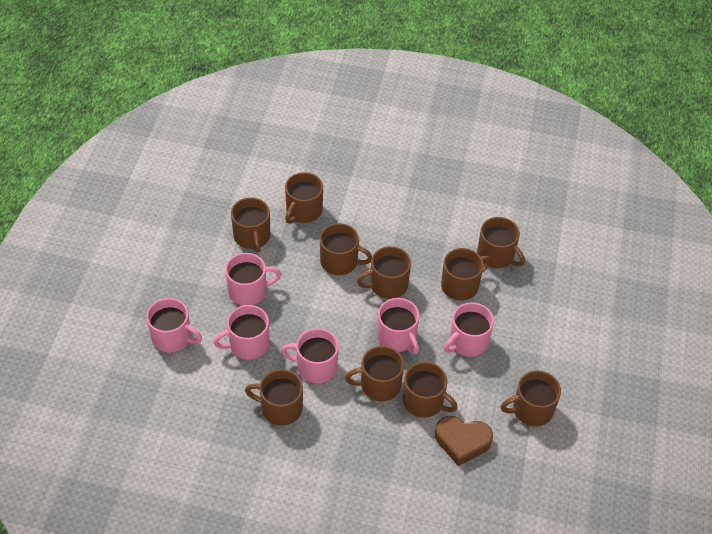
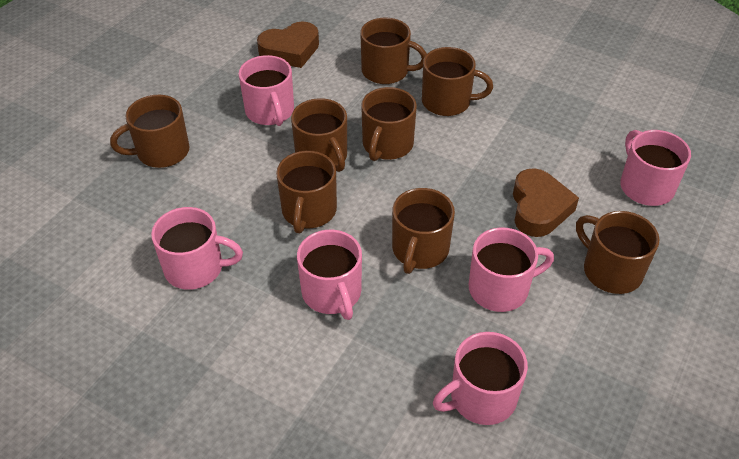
brown heart: 1 -> 2
brown mug: 10 -> 8

